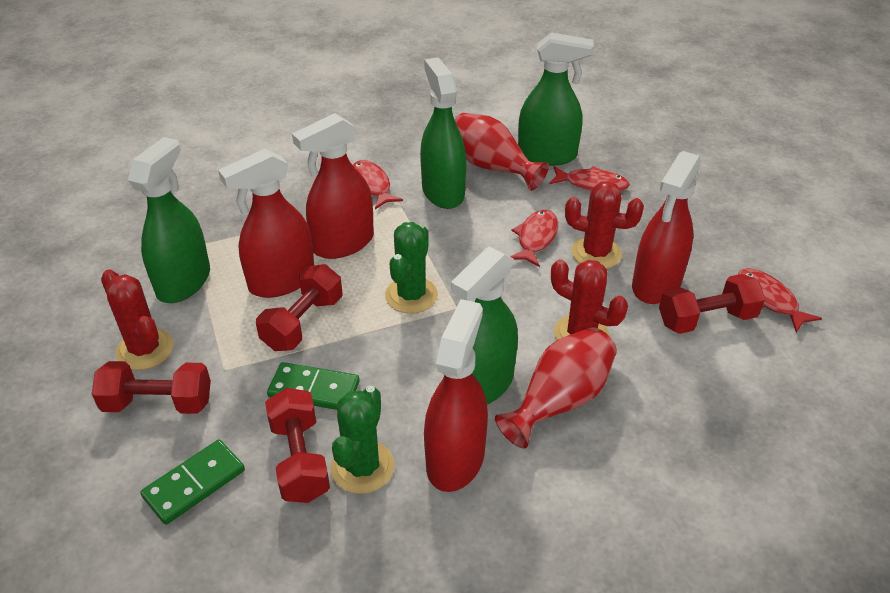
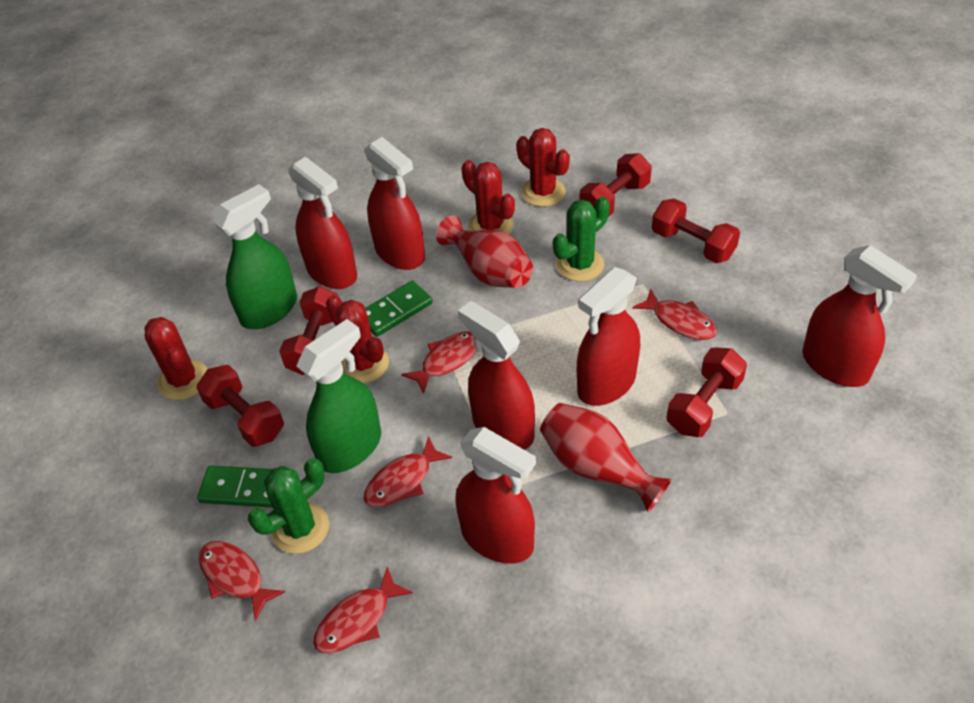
green spray bottle: 4 -> 2
red cactus: 3 -> 4
red dumbbell: 4 -> 5
red fish: 4 -> 5
red spray bottle: 4 -> 6

